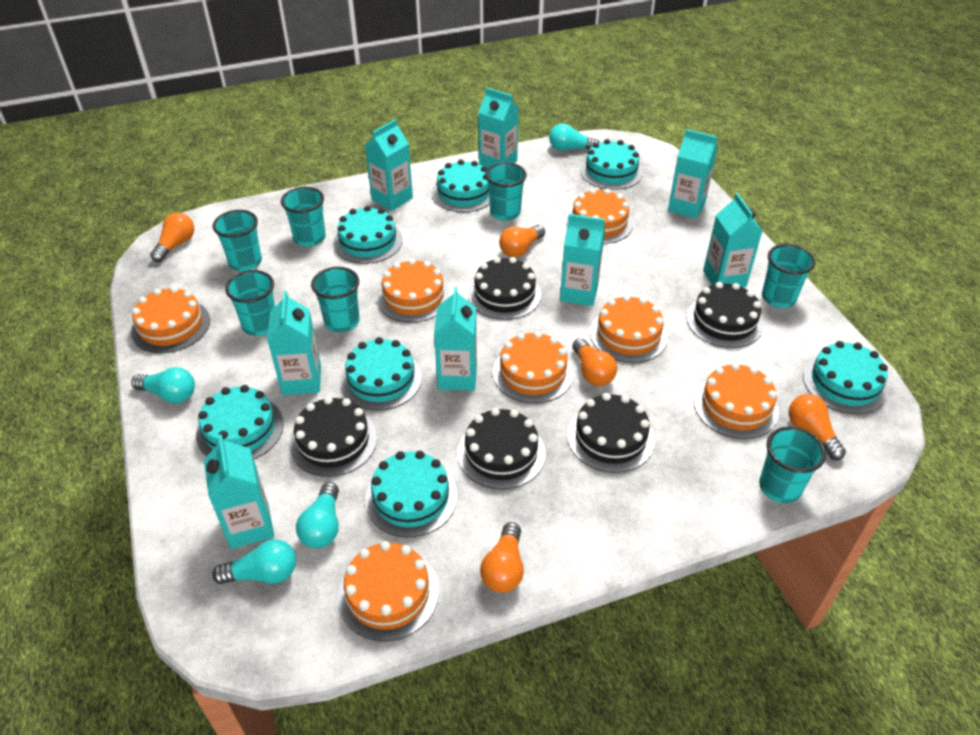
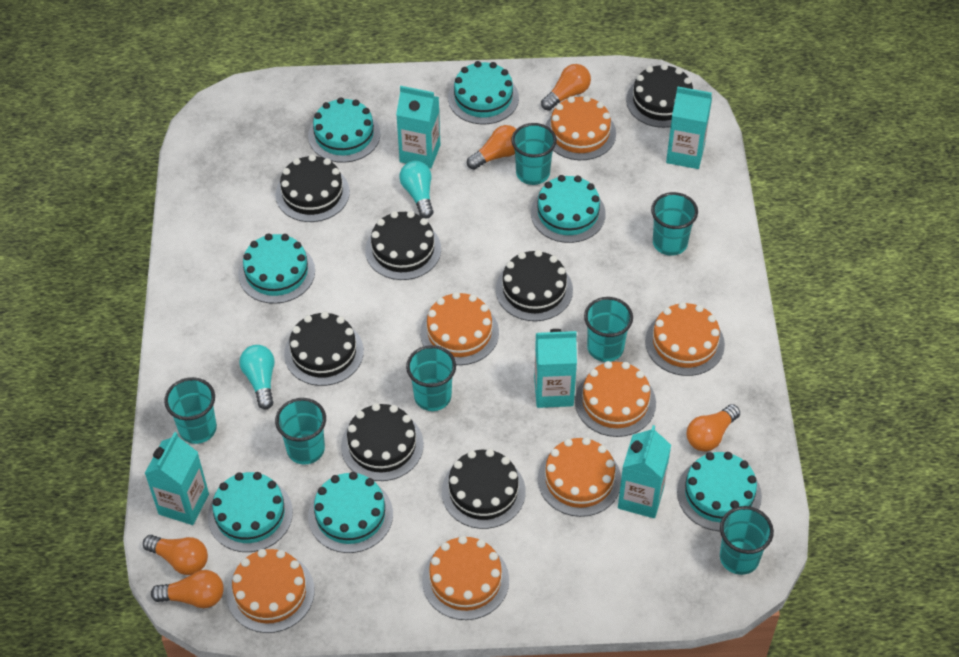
black cake: 5 -> 7
turquoise carton: 8 -> 5
turquoise light bulb: 4 -> 2

